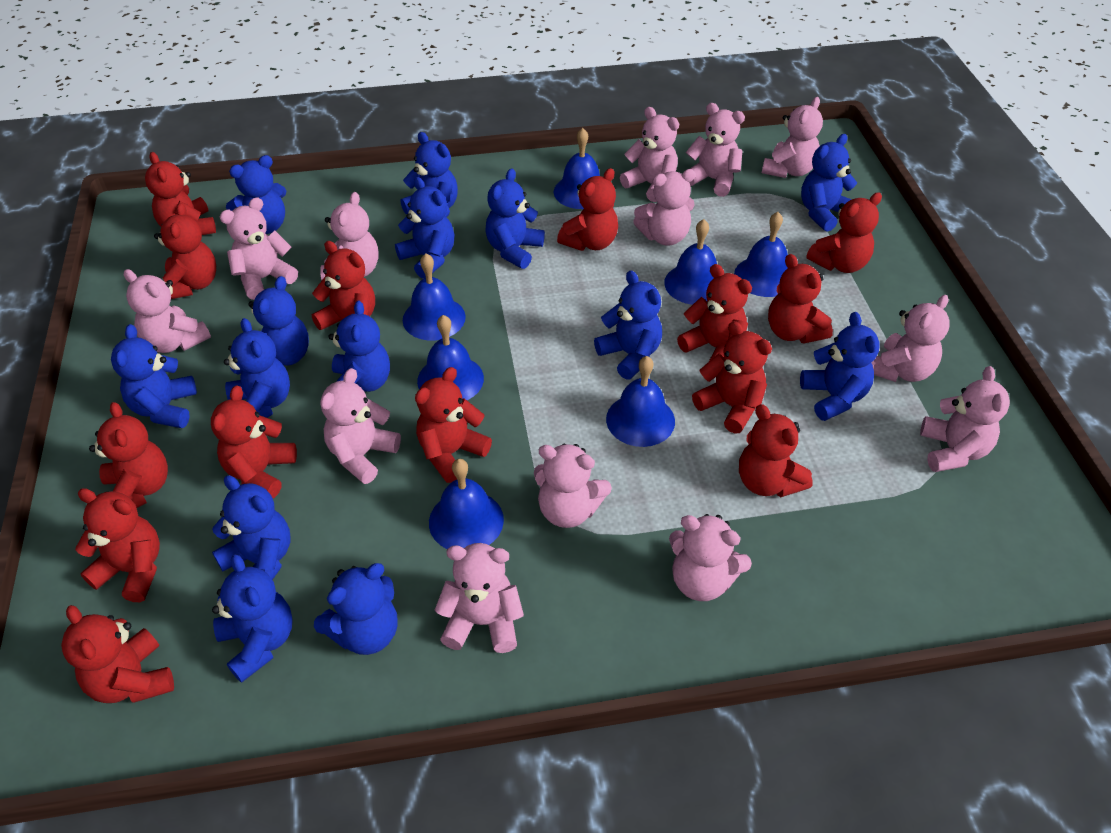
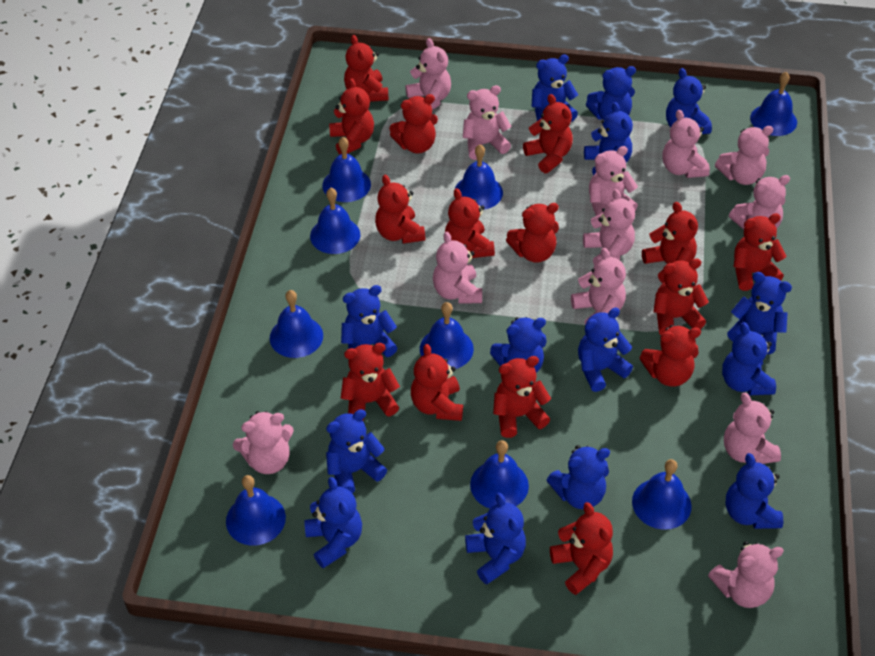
blue bell: 7 -> 9
pink teddy bear: 13 -> 12
red teddy bear: 14 -> 15

